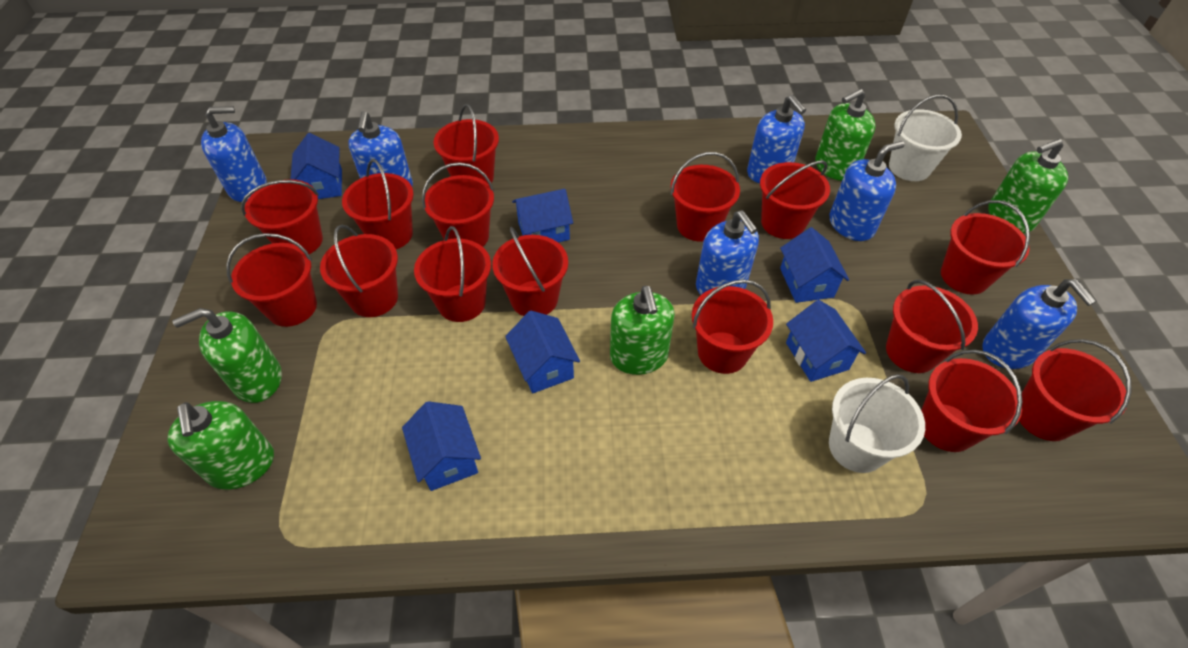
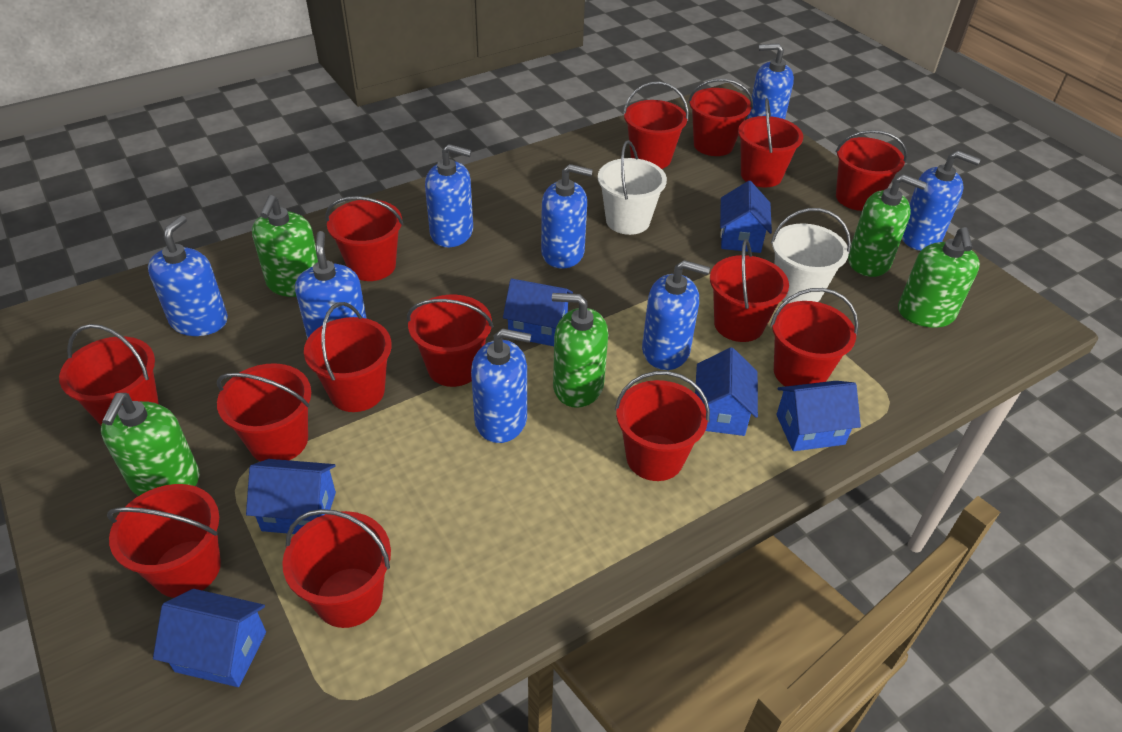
blue soap dispenser: 6 -> 8
red bucket: 15 -> 14

